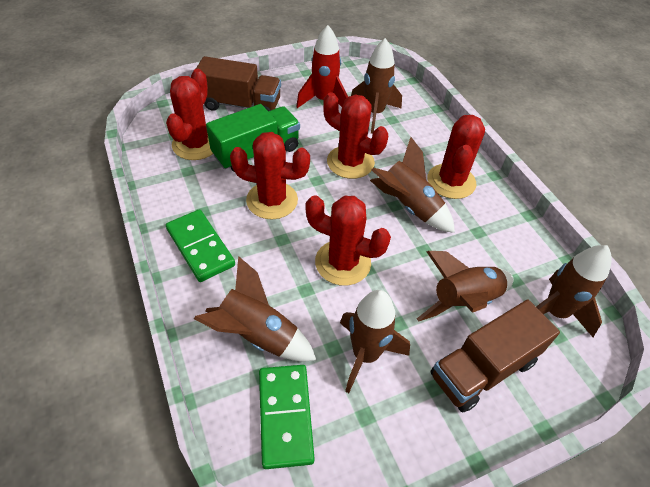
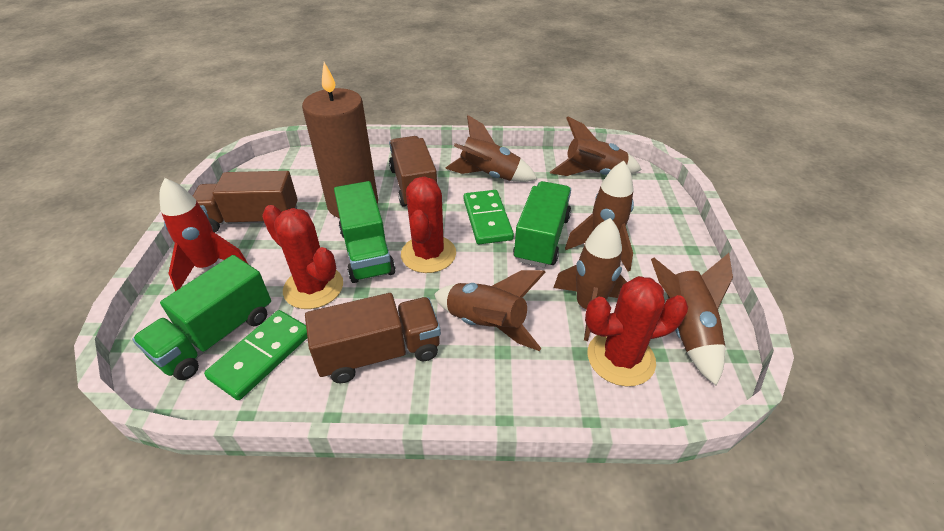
brown candle: 0 -> 1
brown truck: 2 -> 3
green truck: 1 -> 3
red cactus: 5 -> 3

